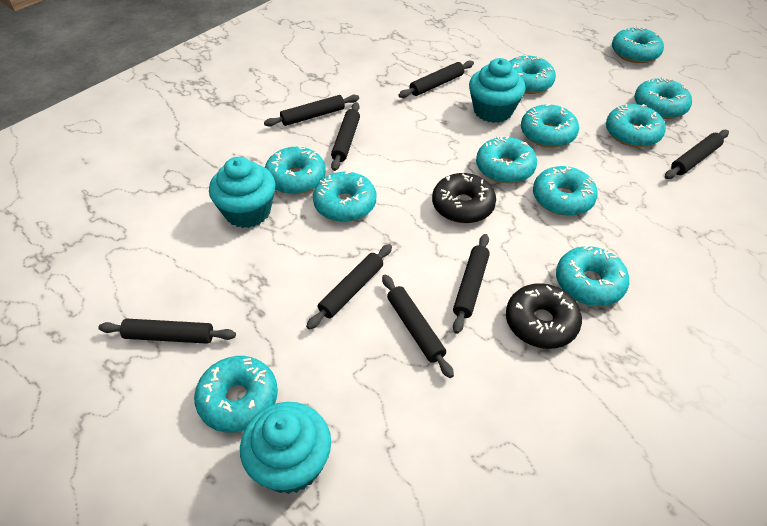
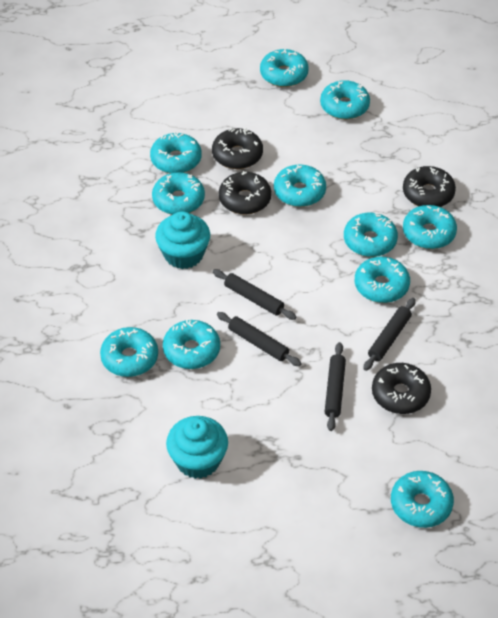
black donut: 2 -> 4
black rolling pin: 8 -> 4
turquoise cupcake: 3 -> 2

